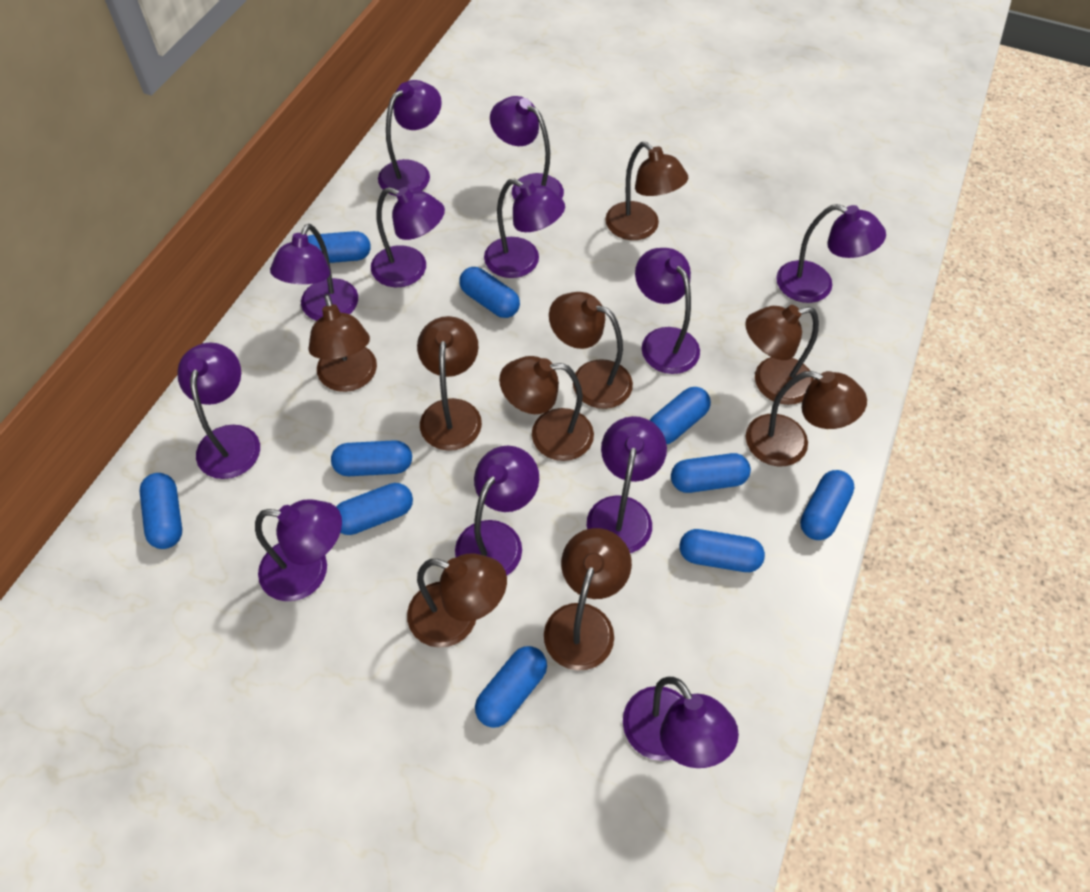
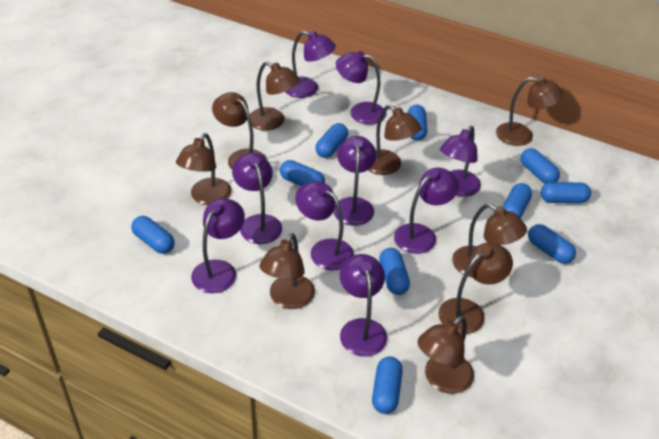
purple lamp: 12 -> 9

